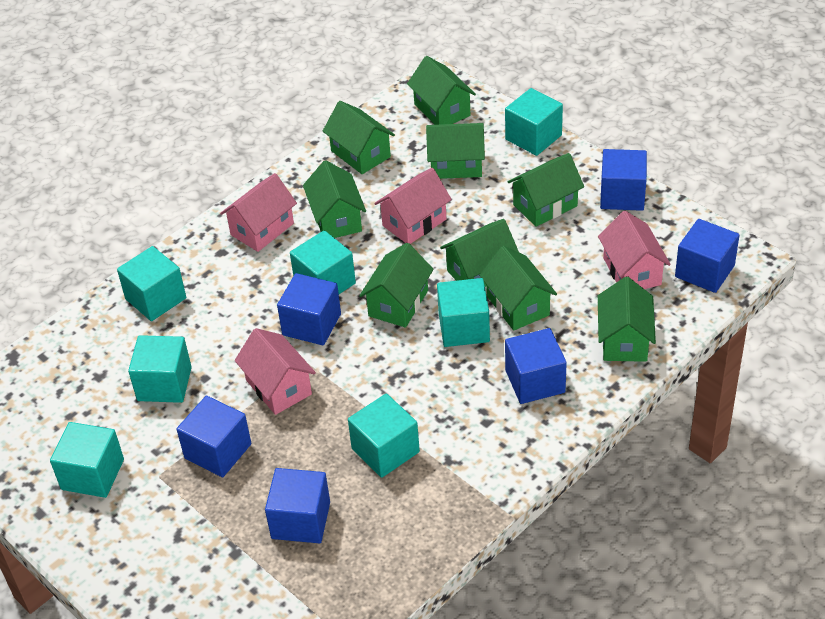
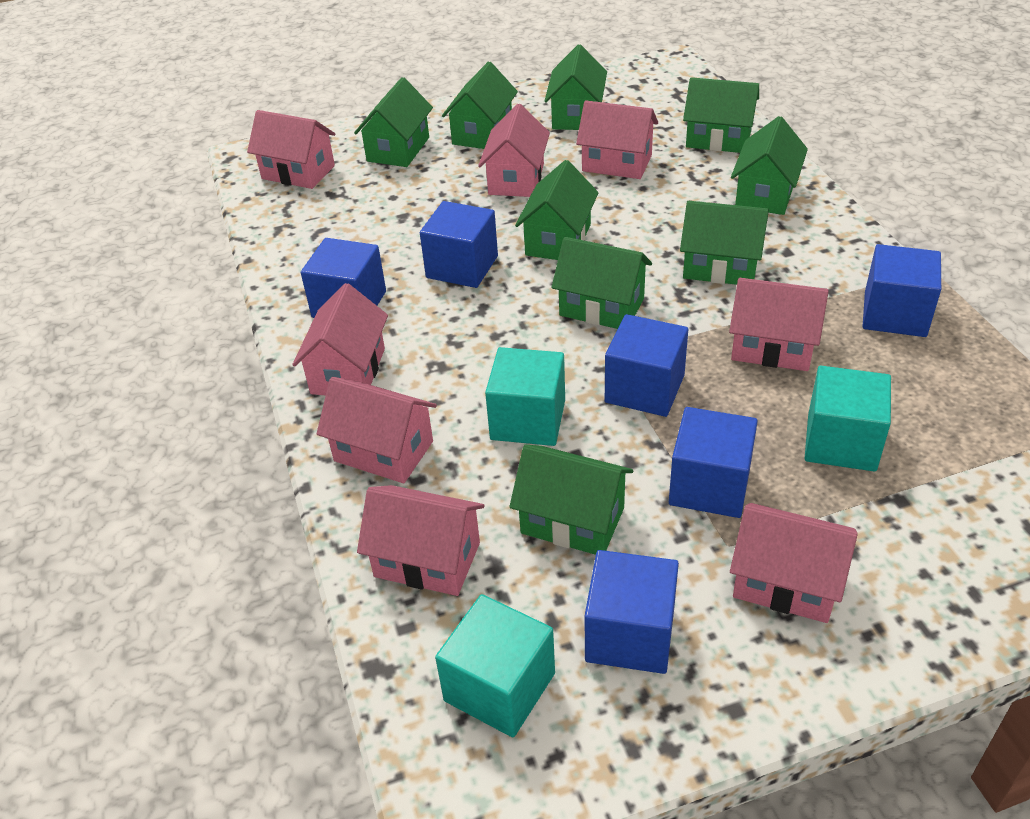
pink house: 4 -> 8
turquoise cube: 7 -> 3

